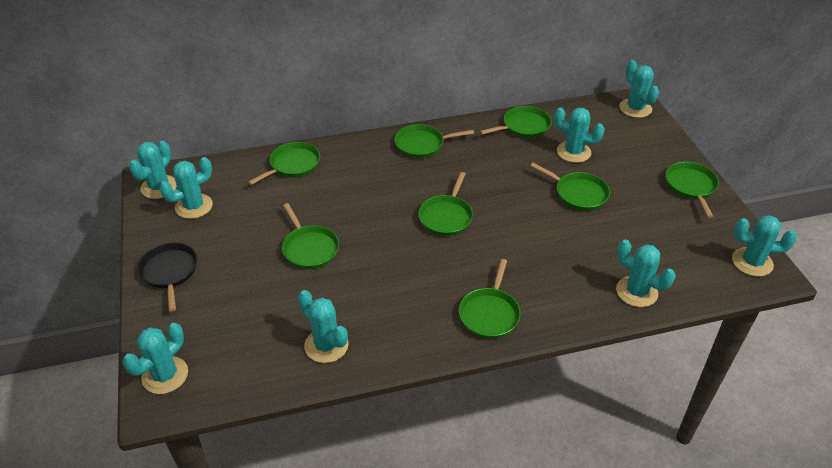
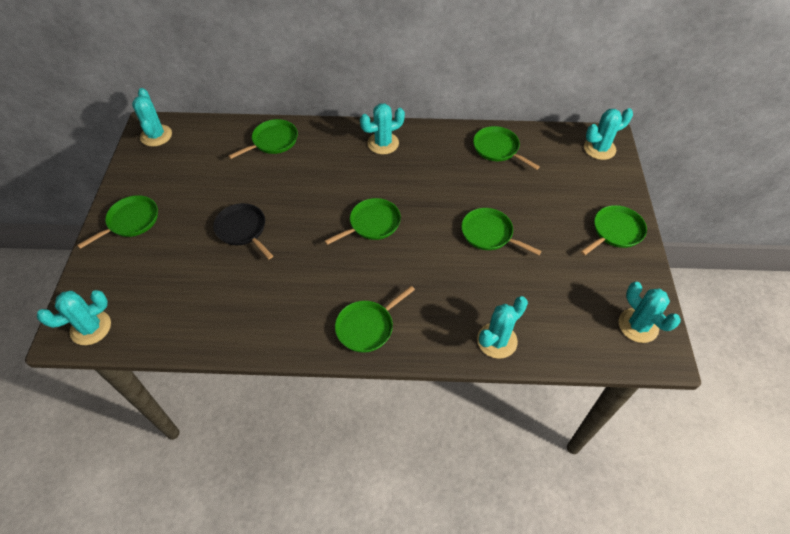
green pan: 8 -> 7
turquoise cactus: 8 -> 6

